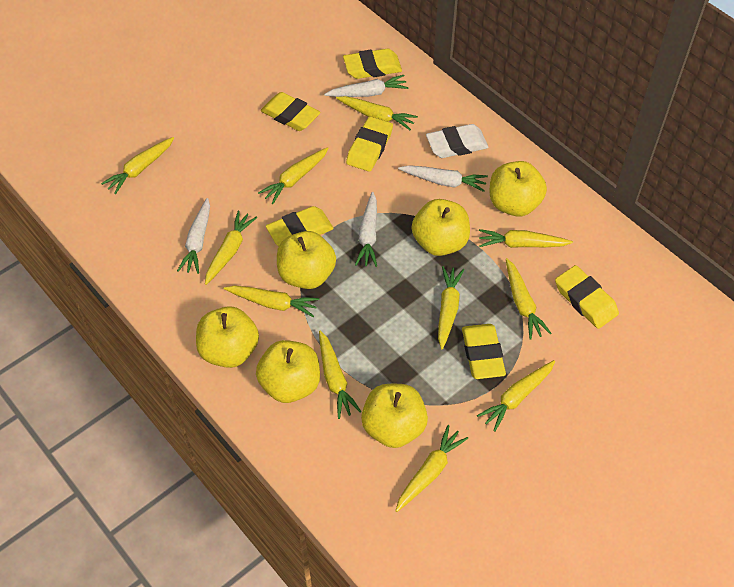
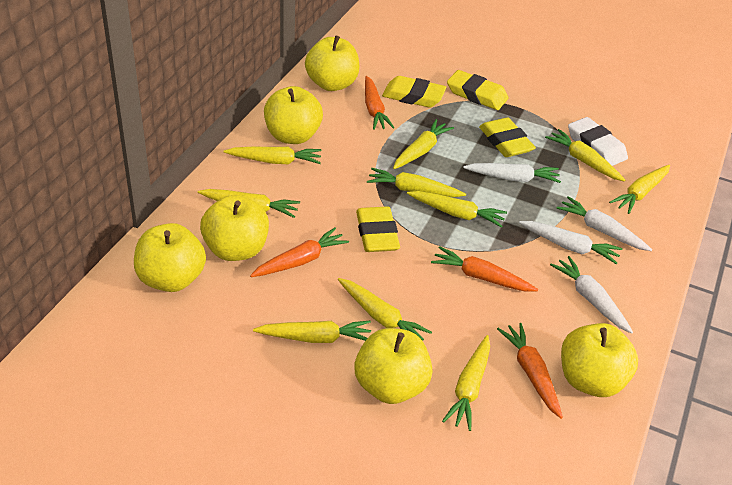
orange carrot: 0 -> 4
yellow carrot: 11 -> 10
yellow eraser: 6 -> 4

